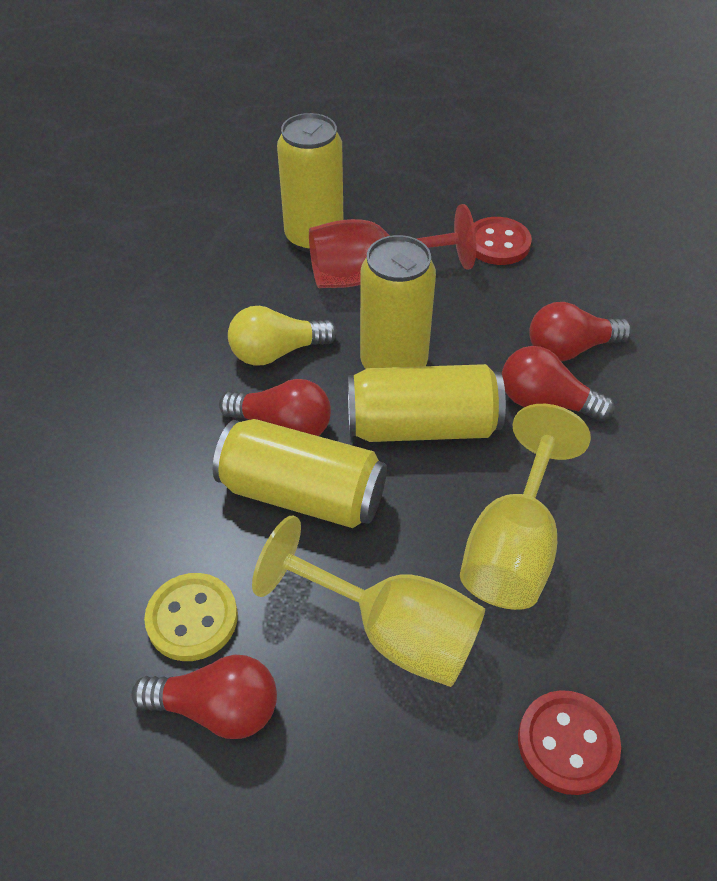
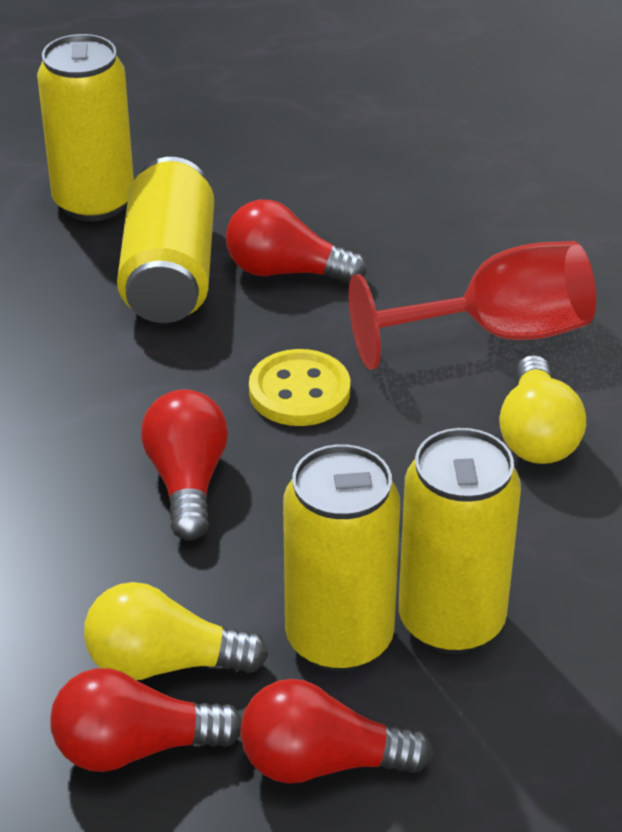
red button: 2 -> 0
yellow goblet: 2 -> 0
yellow light bulb: 1 -> 2

